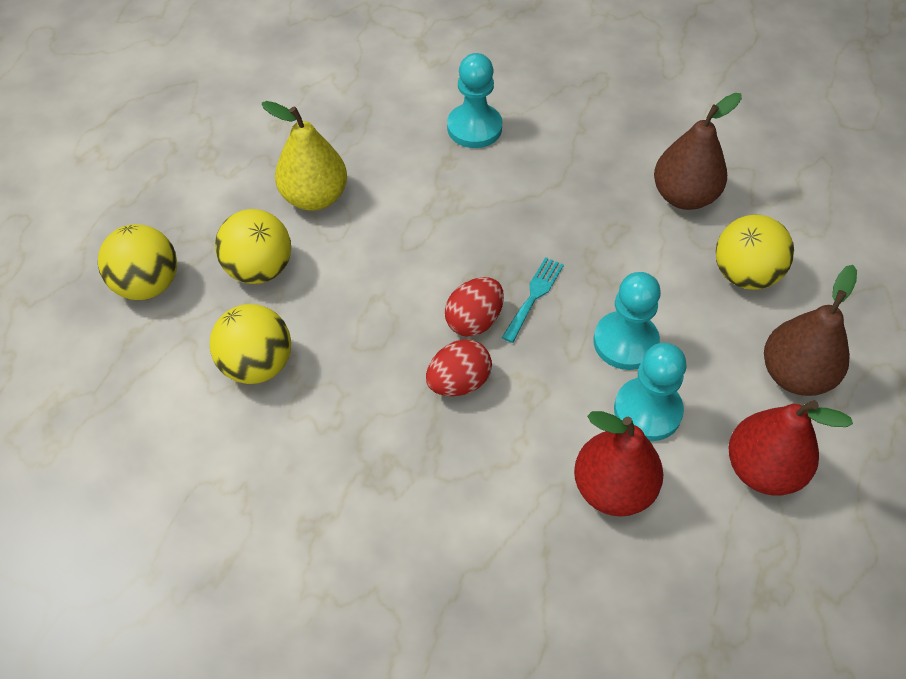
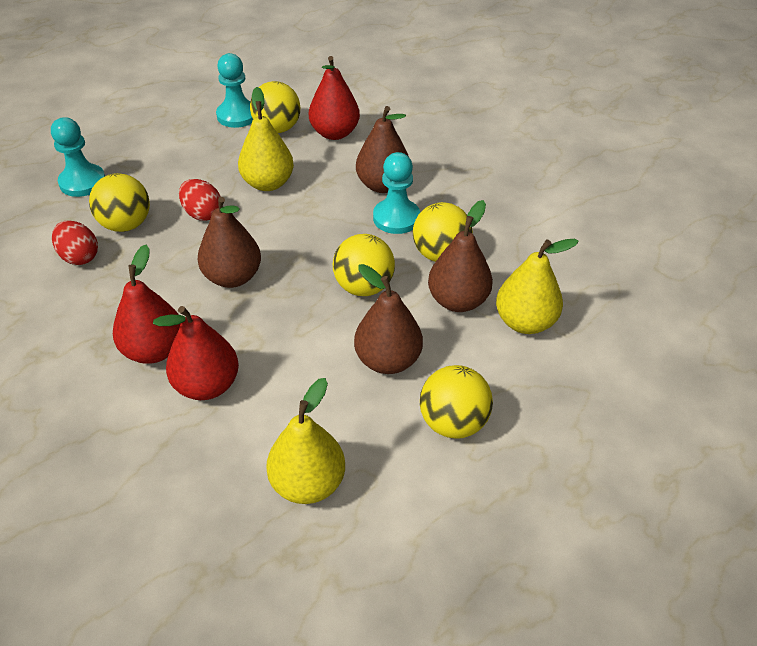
brown pear: 2 -> 4
red pear: 2 -> 3
turquoise fork: 1 -> 0
yellow ball: 4 -> 5
yellow pear: 1 -> 3

